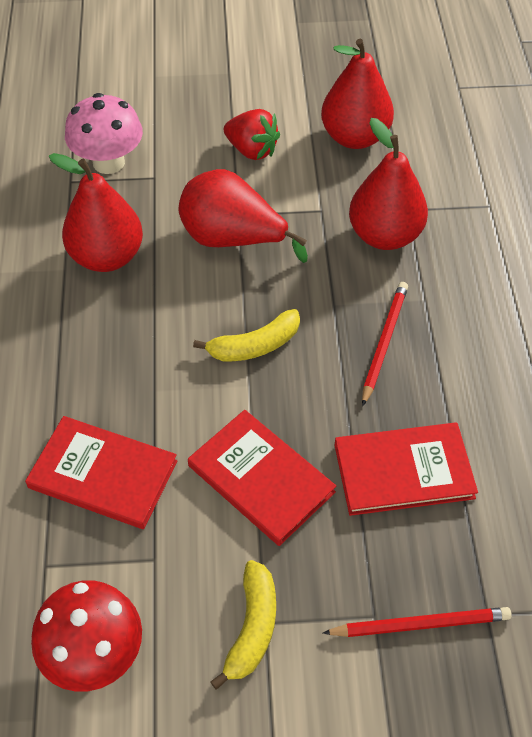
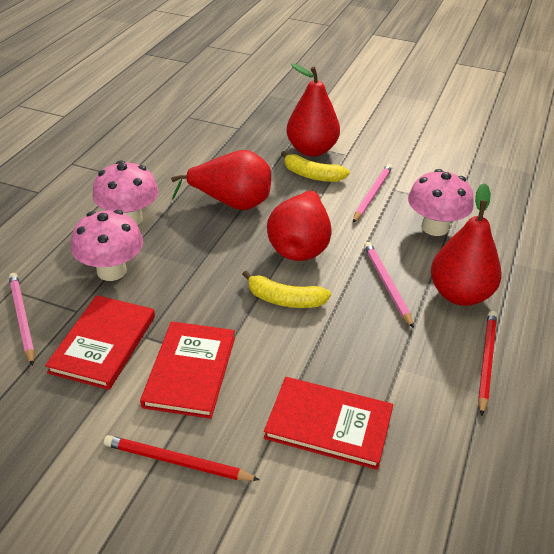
pink mushroom: 1 -> 3
pink pencil: 0 -> 3
red mushroom: 1 -> 0
red strawberry: 1 -> 0

